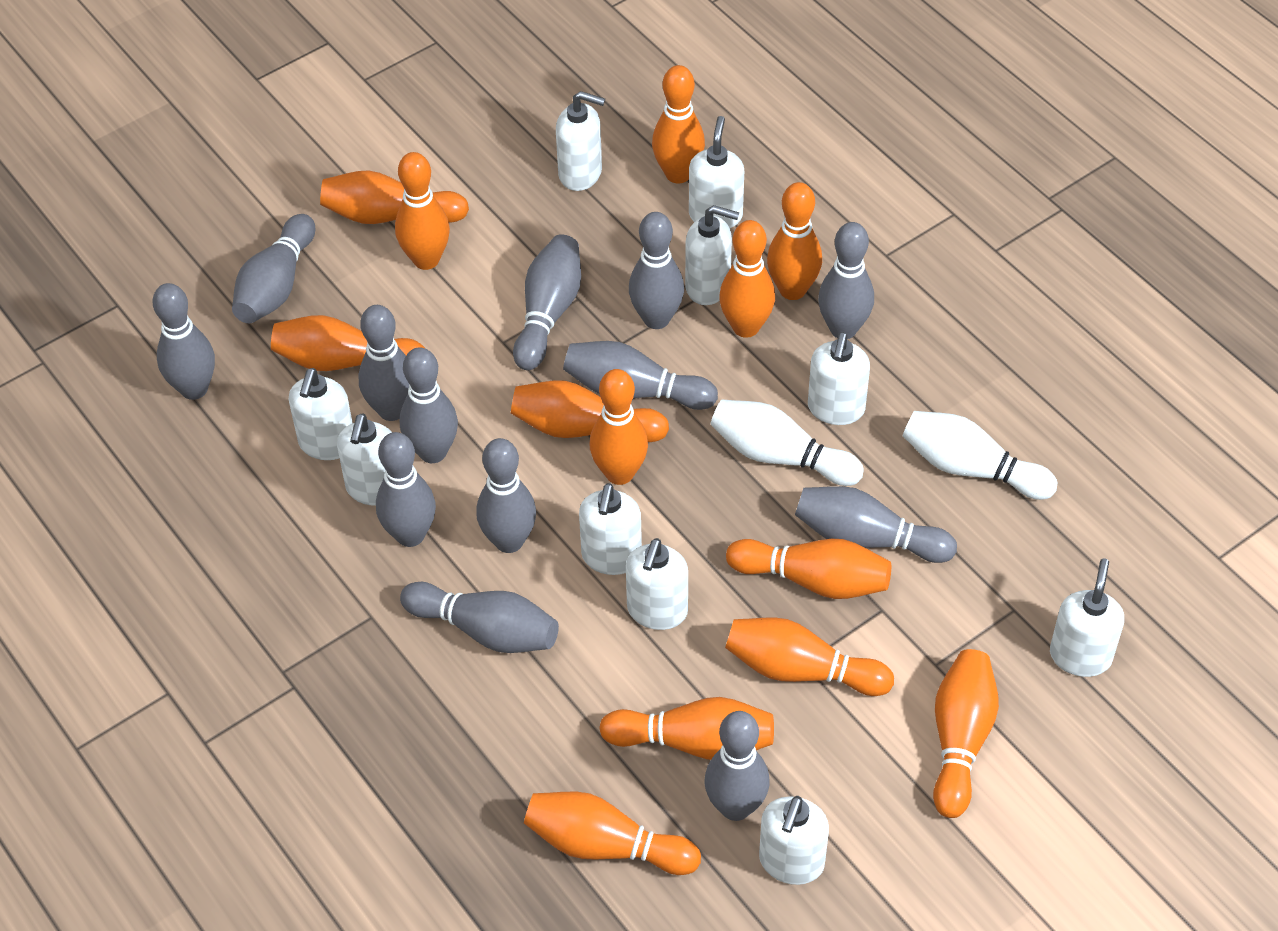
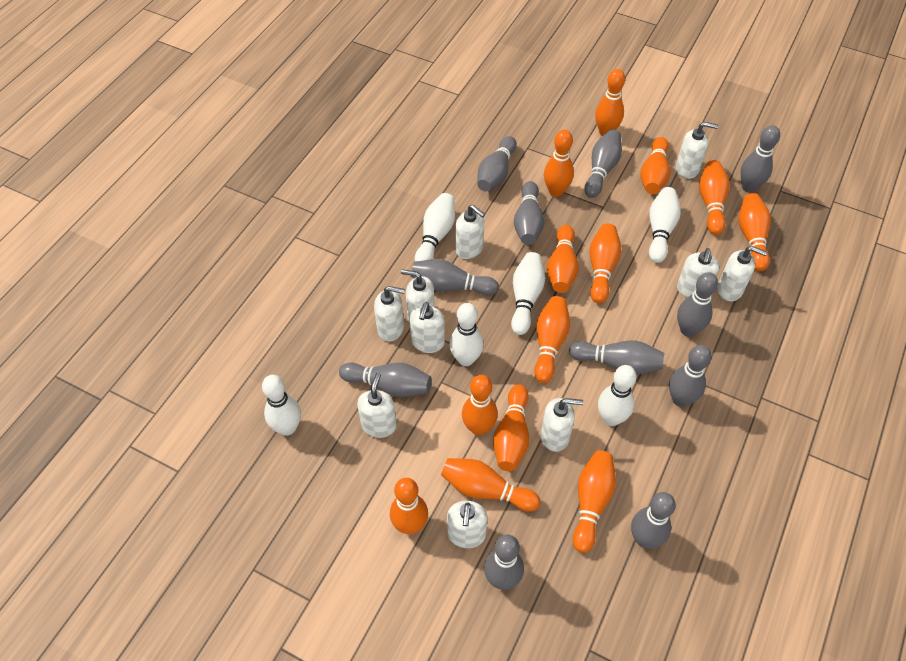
grey bowling pin: 13 -> 11
white bowling pin: 2 -> 6

